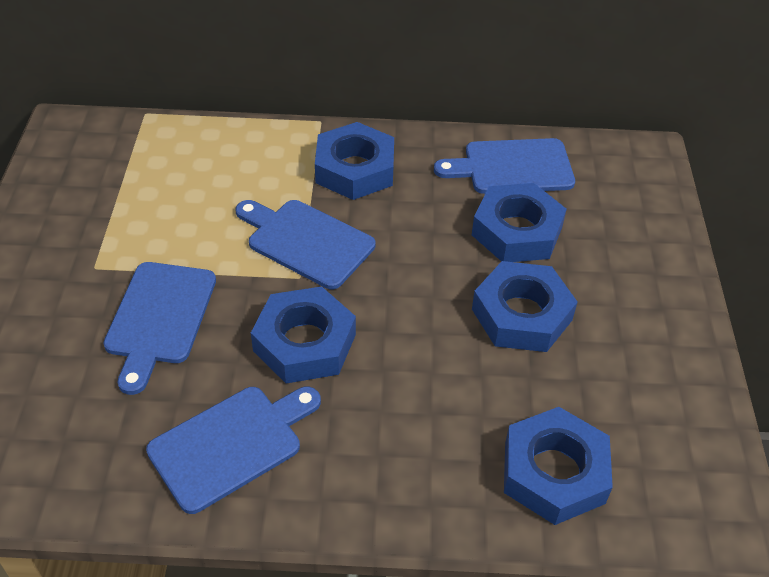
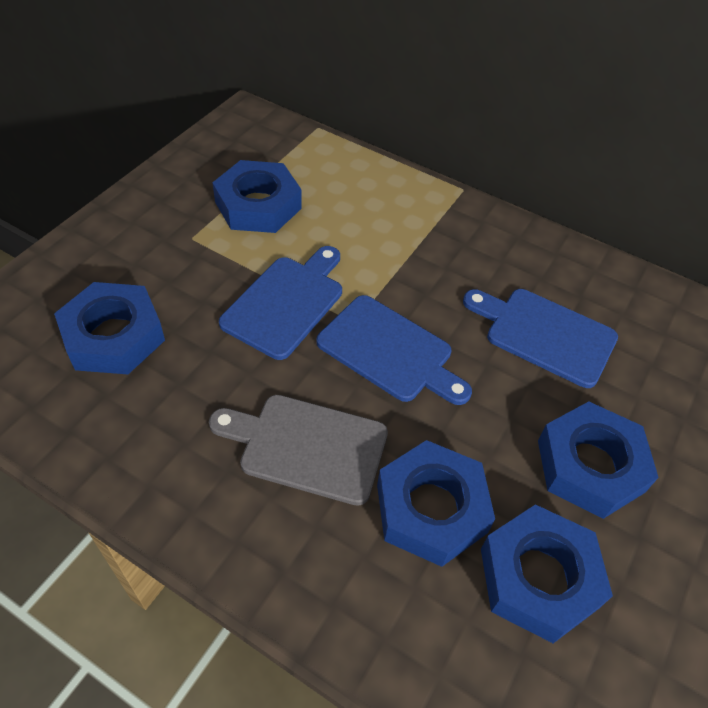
blue cutting board: 4 -> 3
grey cutting board: 0 -> 1

